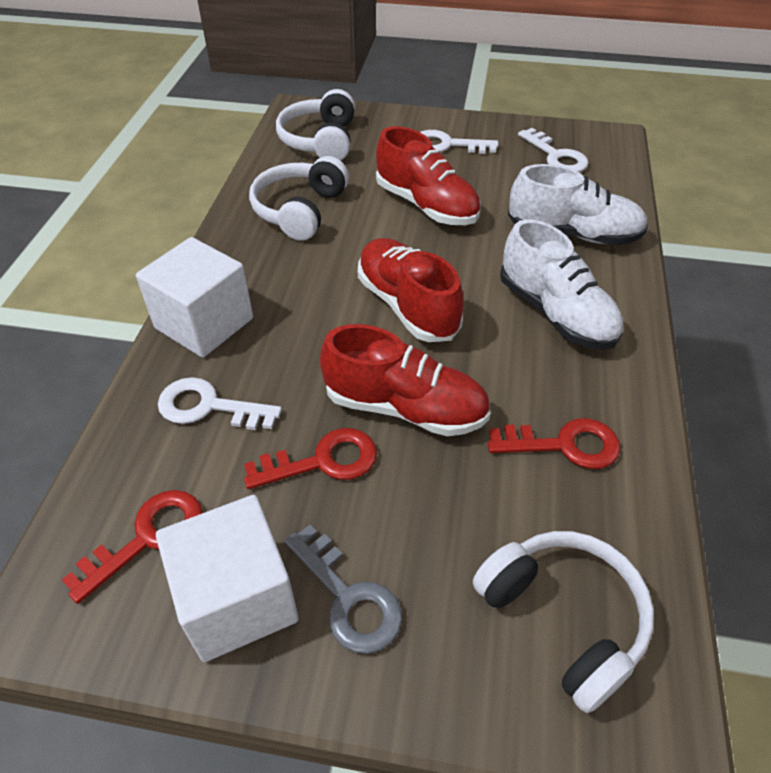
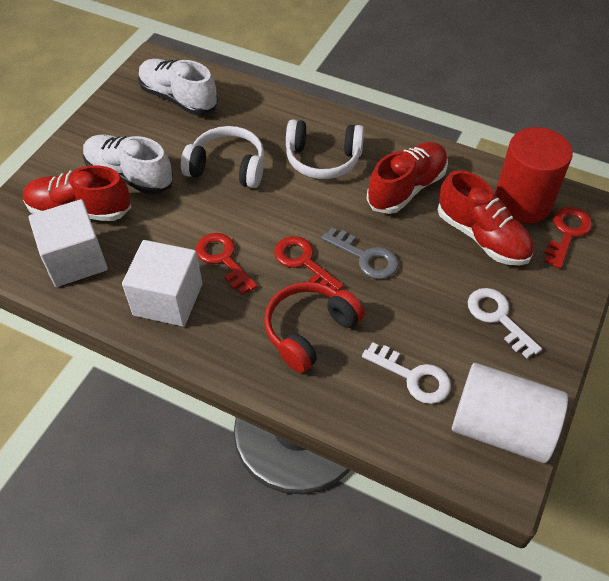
red cylinder: 0 -> 1
red headphones: 0 -> 1
white cylinder: 0 -> 1
white headphones: 3 -> 2
white key: 3 -> 2

